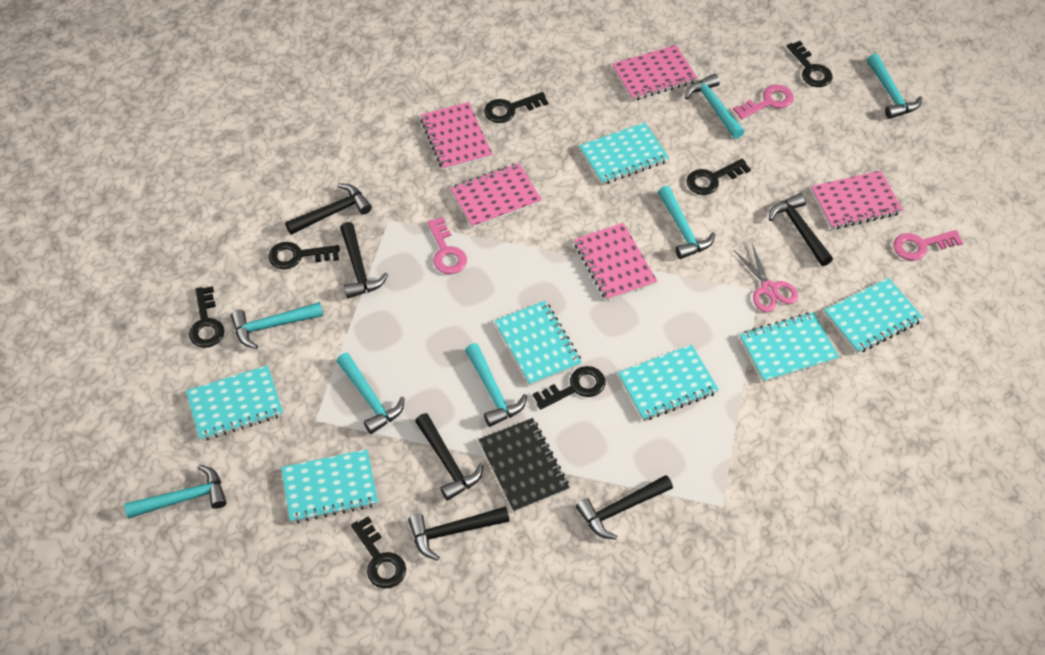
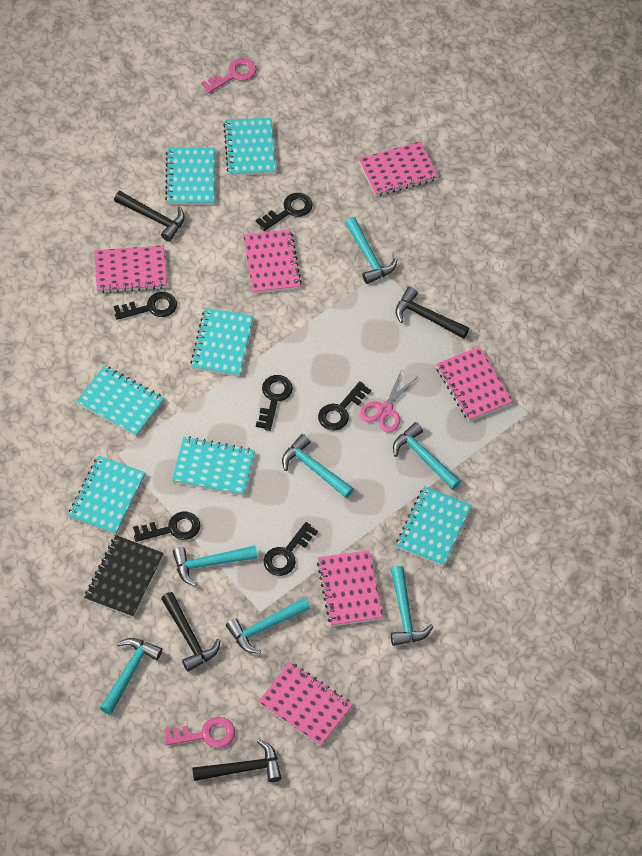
black hammer: 6 -> 4
black key: 7 -> 6
pink key: 3 -> 2
pink notebook: 5 -> 6

